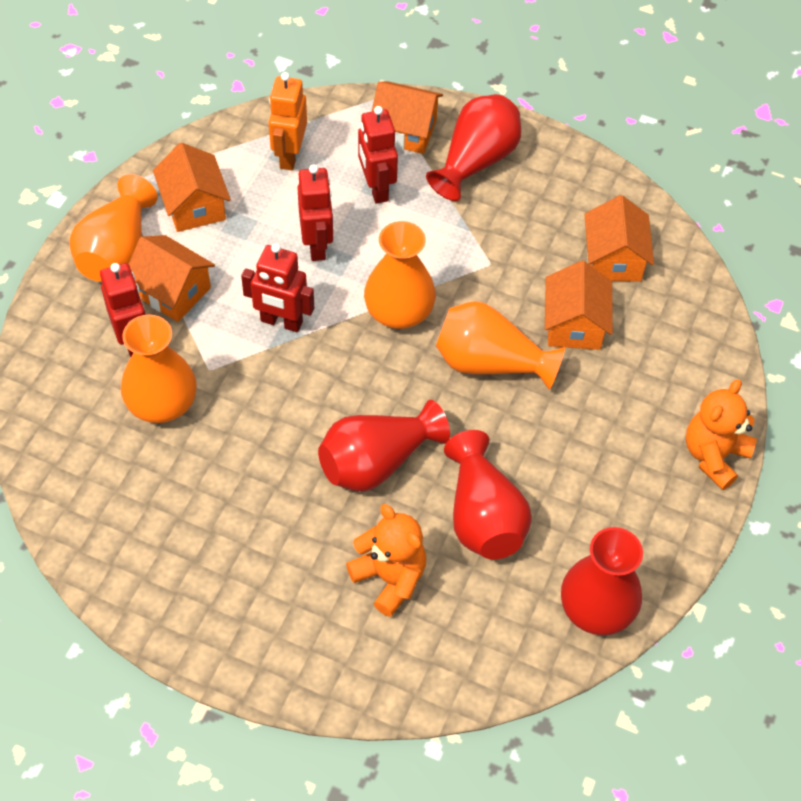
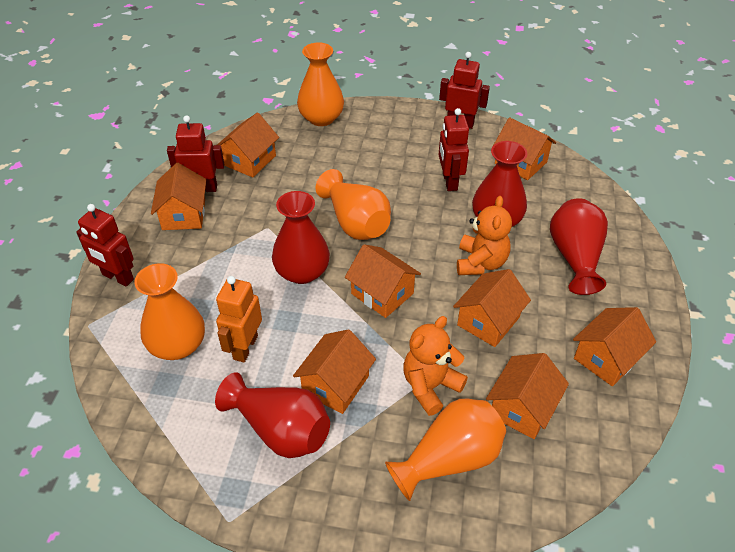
orange house: 5 -> 8

